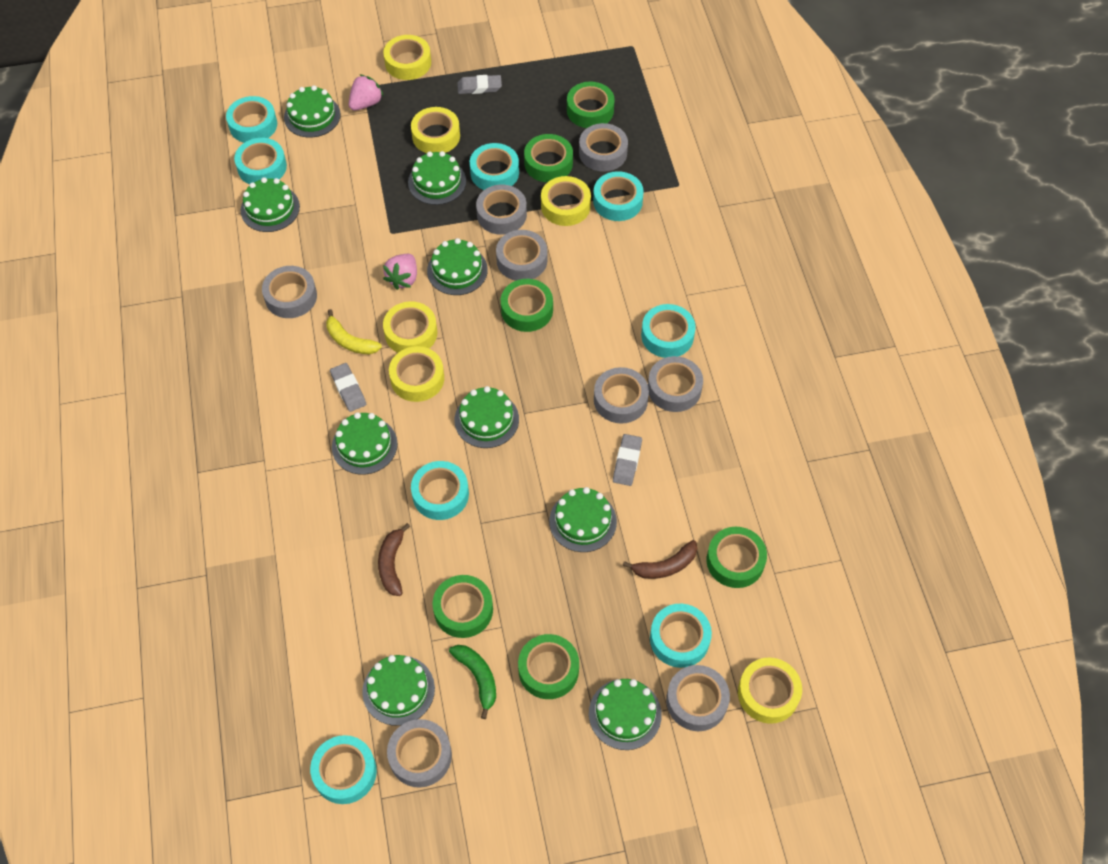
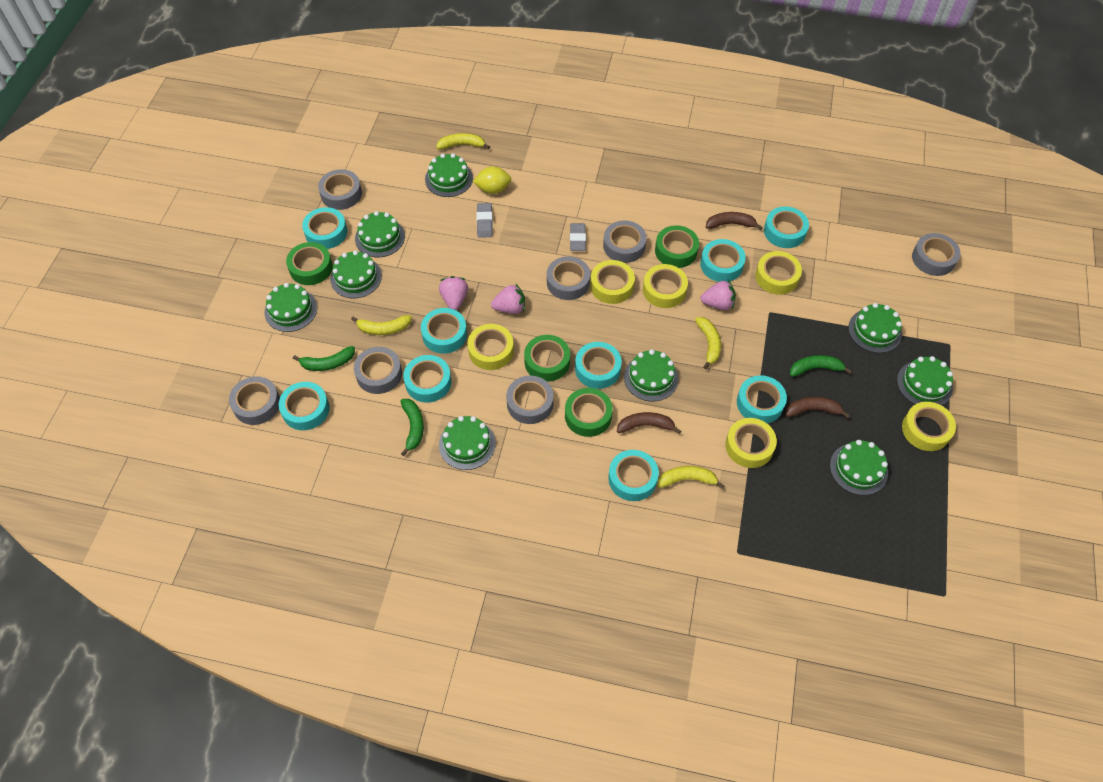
brown banana: 2 -> 3
green banana: 1 -> 3
green tape: 6 -> 4
grey eraser: 3 -> 2
grey tape: 8 -> 7
pink strawberry: 2 -> 3
turquoise tape: 8 -> 9
yellow banana: 1 -> 4
yellow lemon: 0 -> 1

